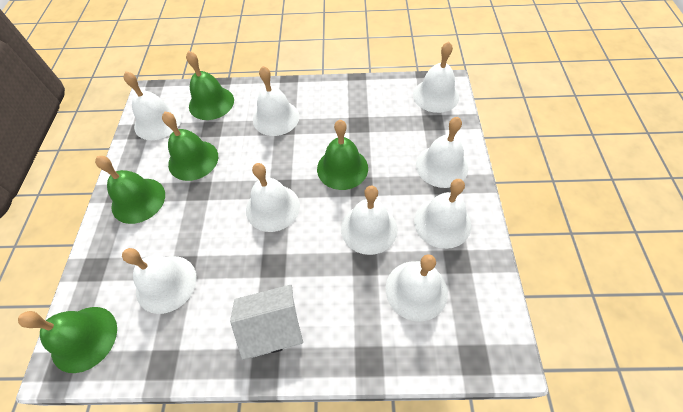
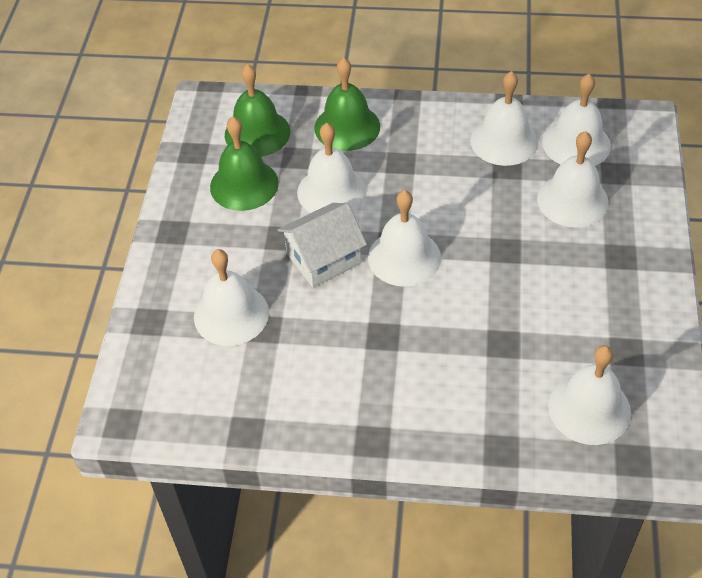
green bell: 5 -> 3
white bell: 9 -> 7

